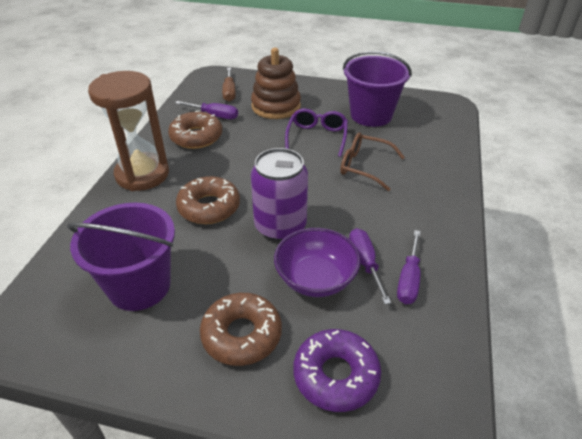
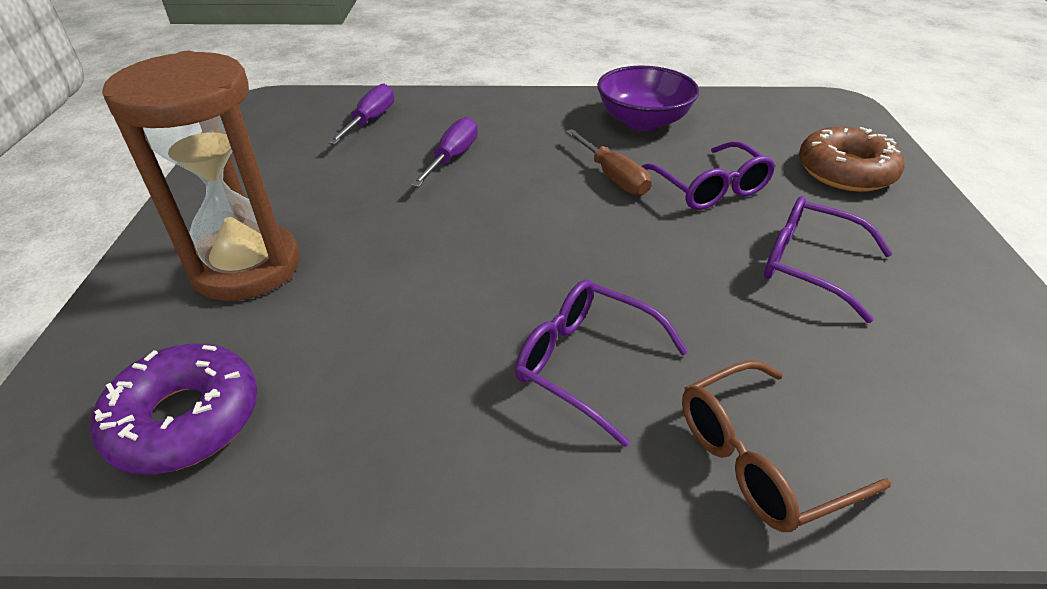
brown donut: 3 -> 1
brown stacking toy: 1 -> 0
purple bucket: 2 -> 0
purple can: 1 -> 0
purple glasses: 1 -> 3
purple screwdriver: 3 -> 2

